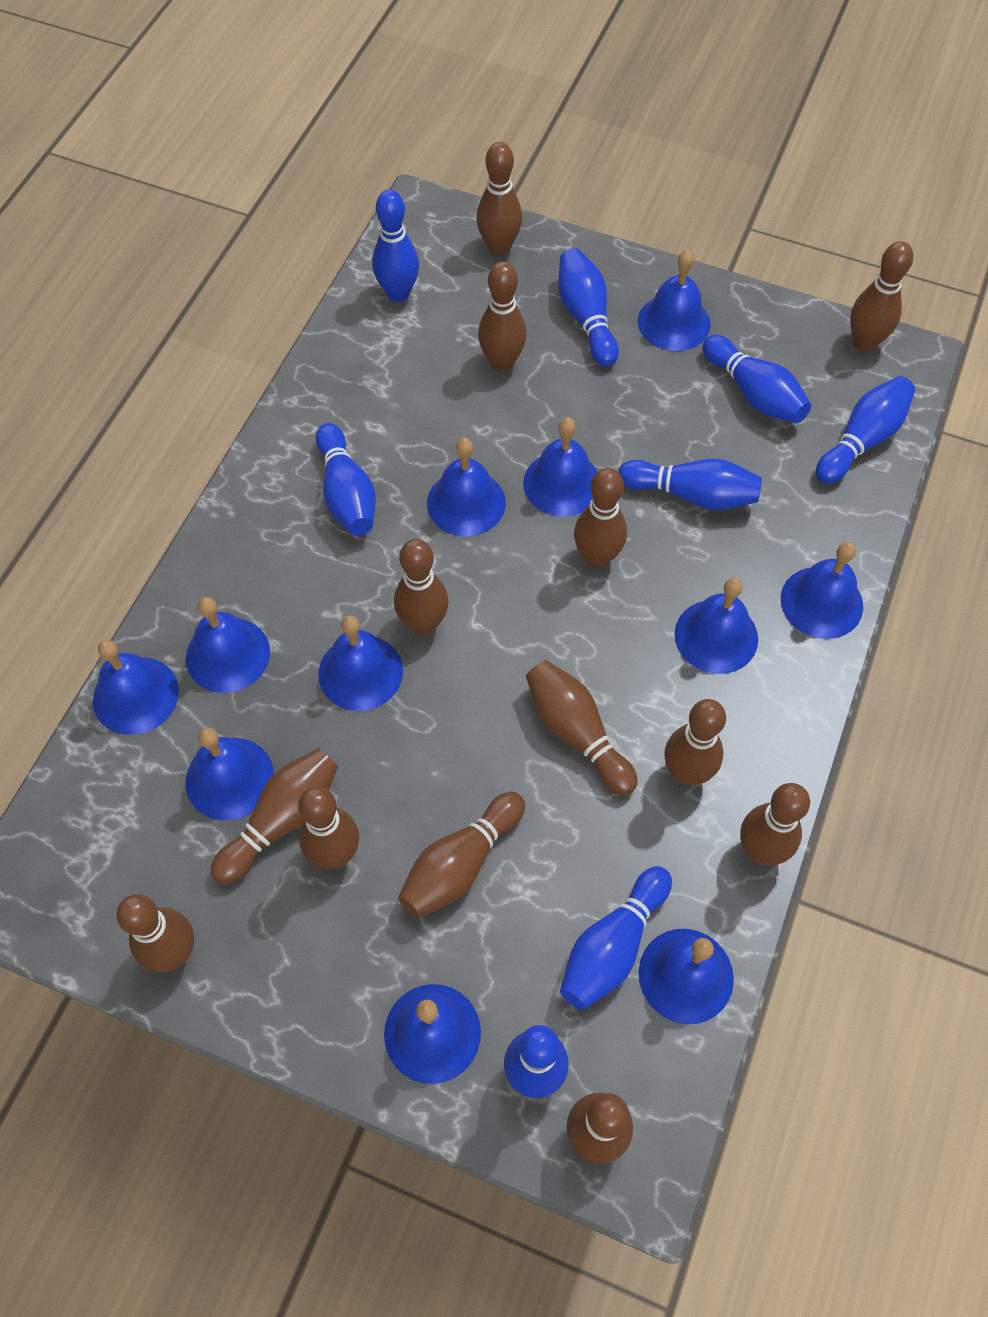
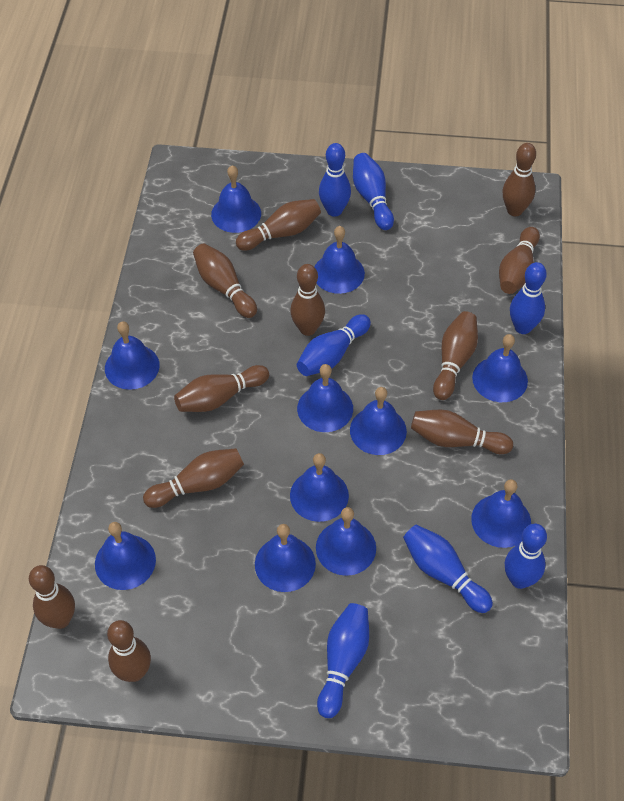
blue bowling pin: 8 -> 7
brown bowling pin: 13 -> 11

